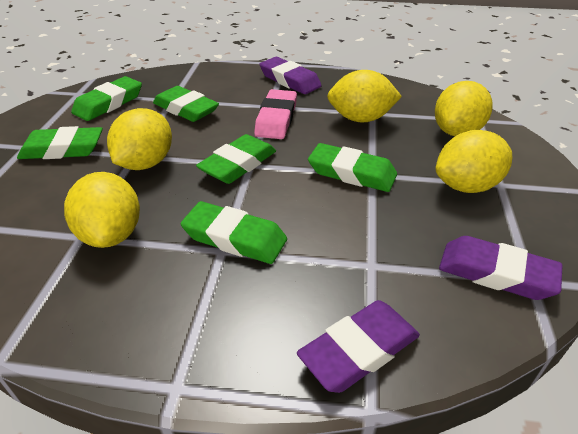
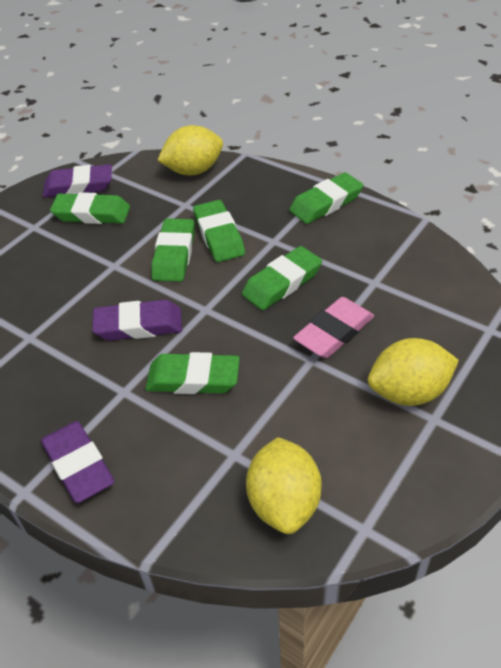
yellow lemon: 5 -> 3

